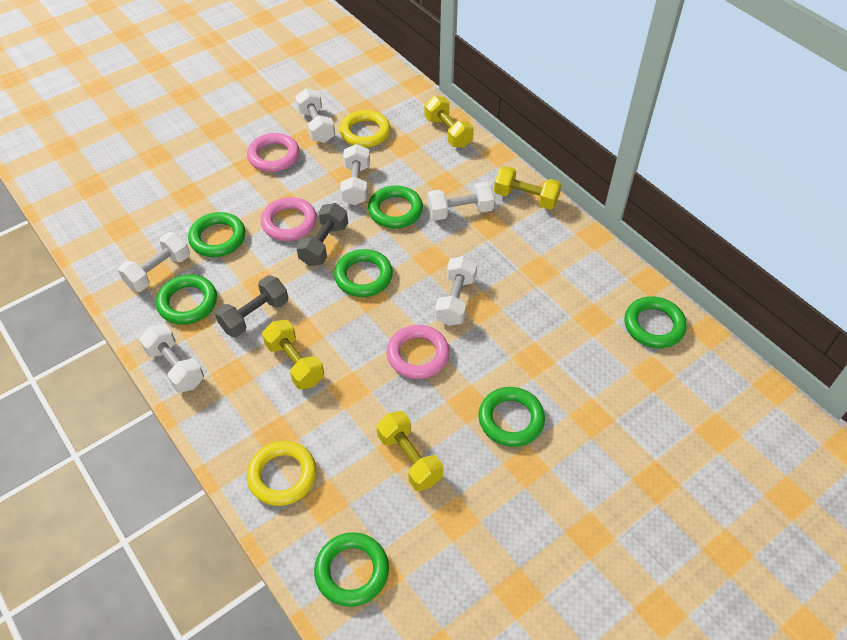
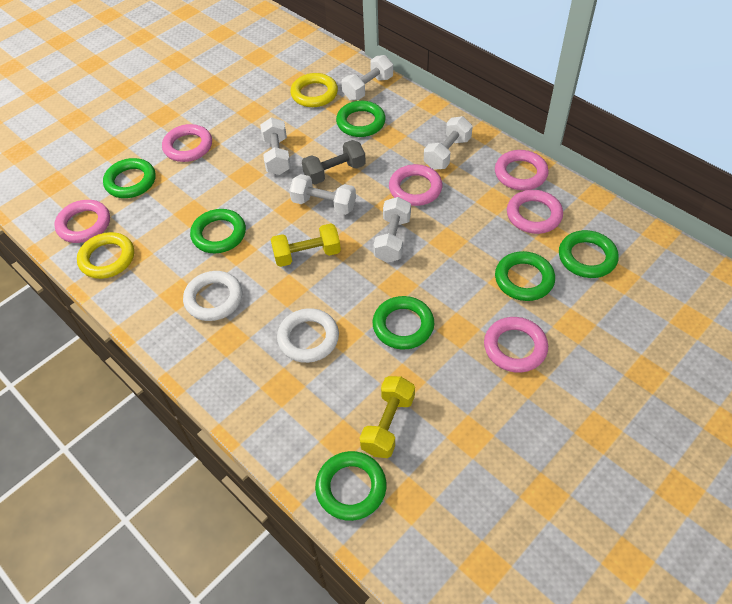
grey dumbbell: 2 -> 1
pink ring: 3 -> 6
white dumbbell: 6 -> 5
white ring: 0 -> 2
yellow dumbbell: 4 -> 2

